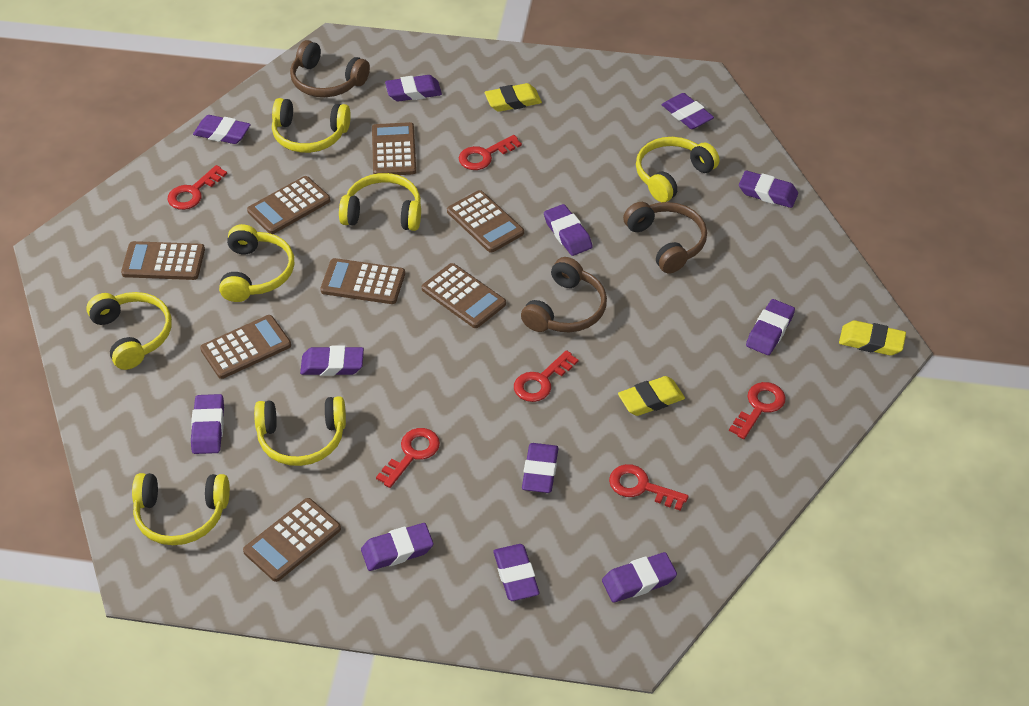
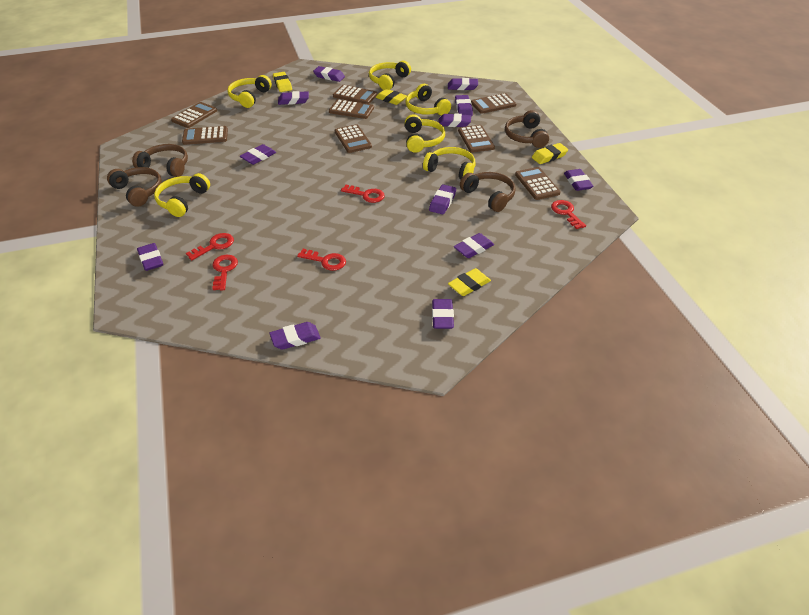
brown headphones: 3 -> 4
red key: 6 -> 5
yellow eraser: 3 -> 4
yellow headphones: 7 -> 6

